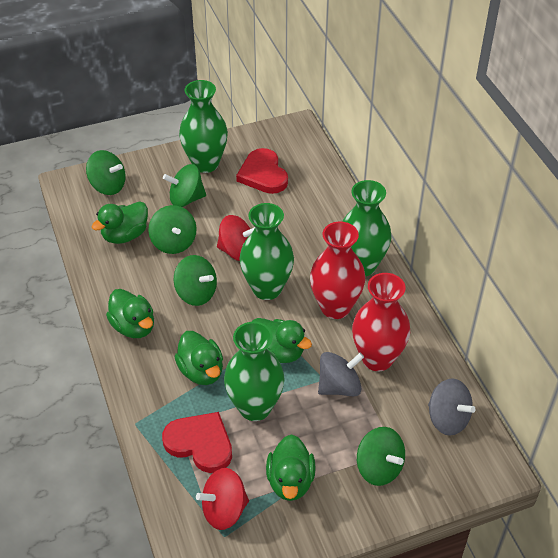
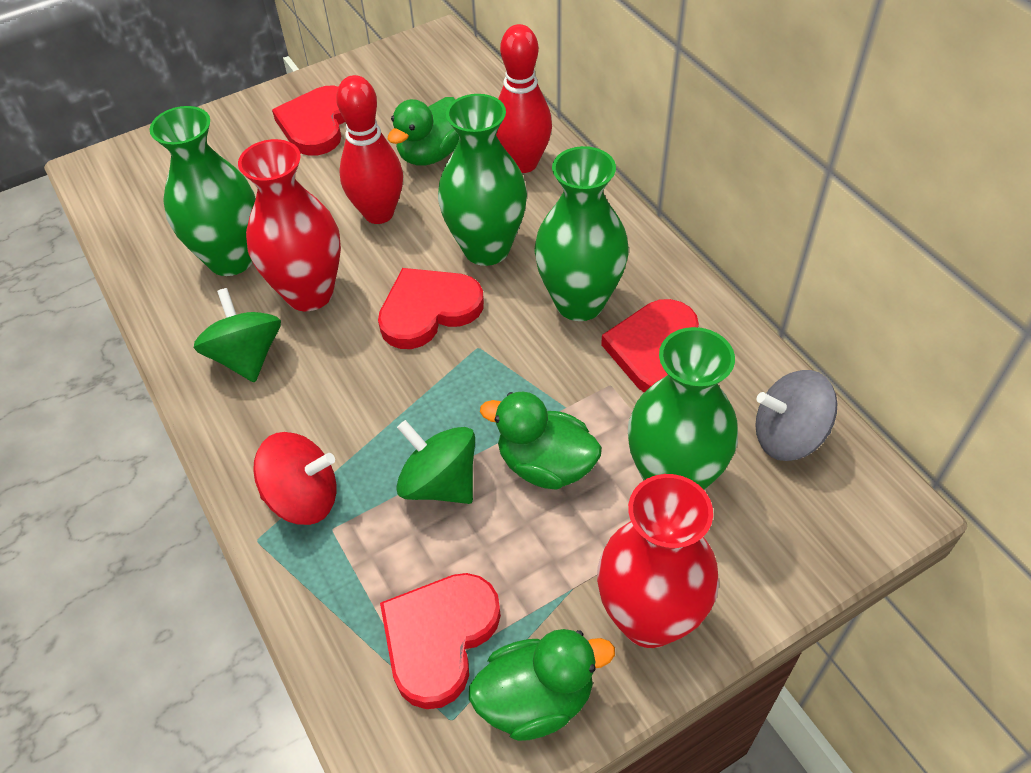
green duck: 5 -> 3
green spinning top: 5 -> 2
grey spinning top: 2 -> 1
red bowling pin: 0 -> 2
red heart: 2 -> 4
red spinning top: 2 -> 1

